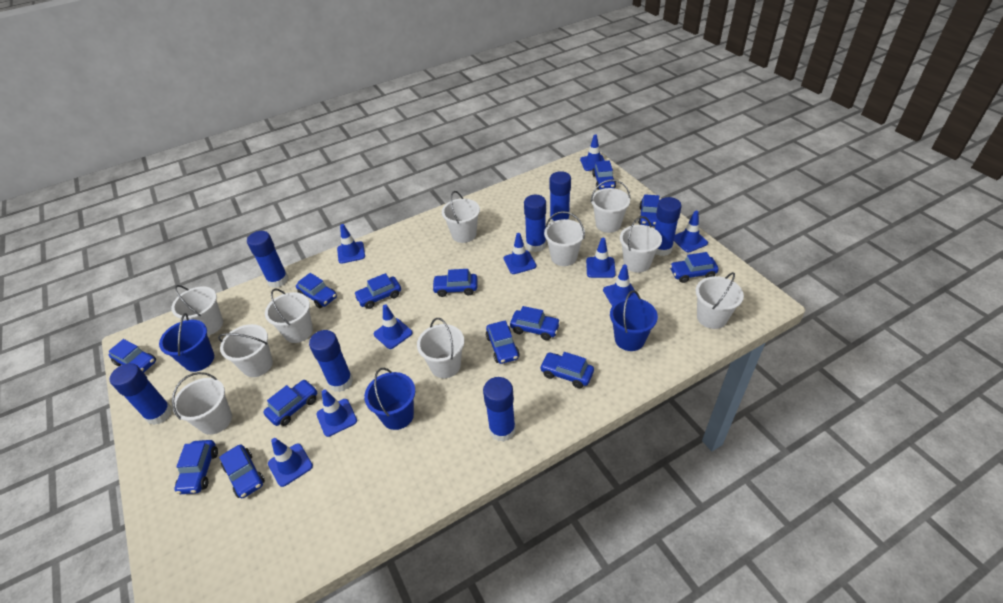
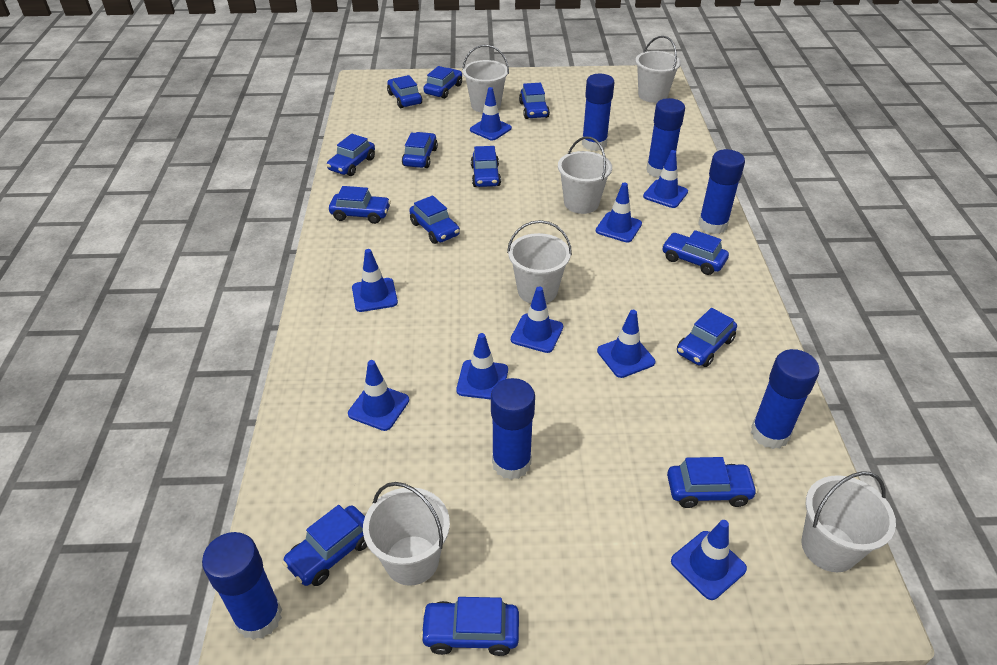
blue bucket: 3 -> 0
blue glue stick: 7 -> 6
white bucket: 10 -> 6

